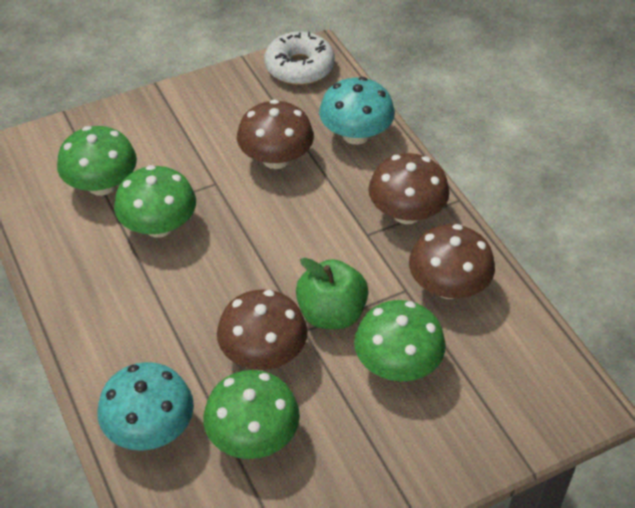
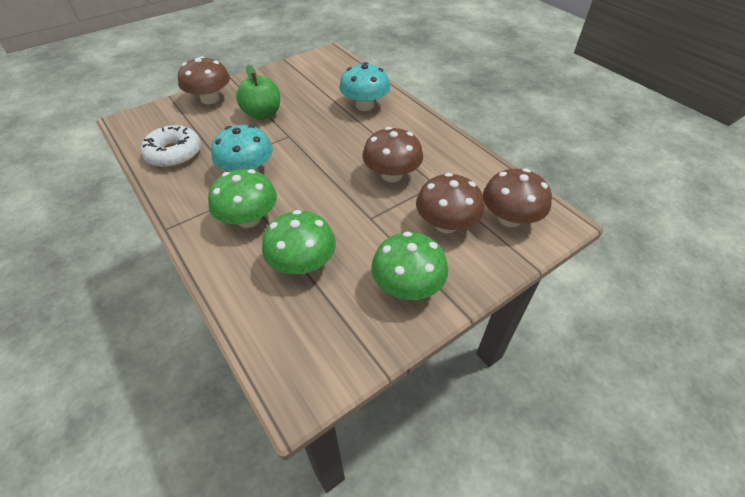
green mushroom: 4 -> 3

